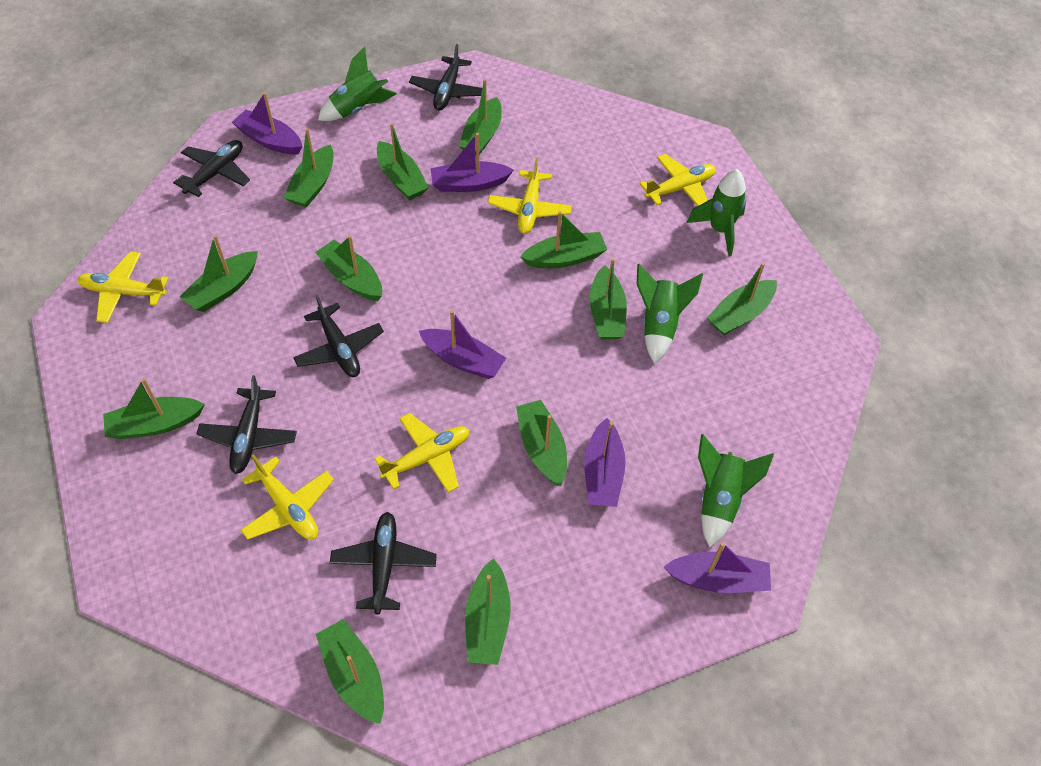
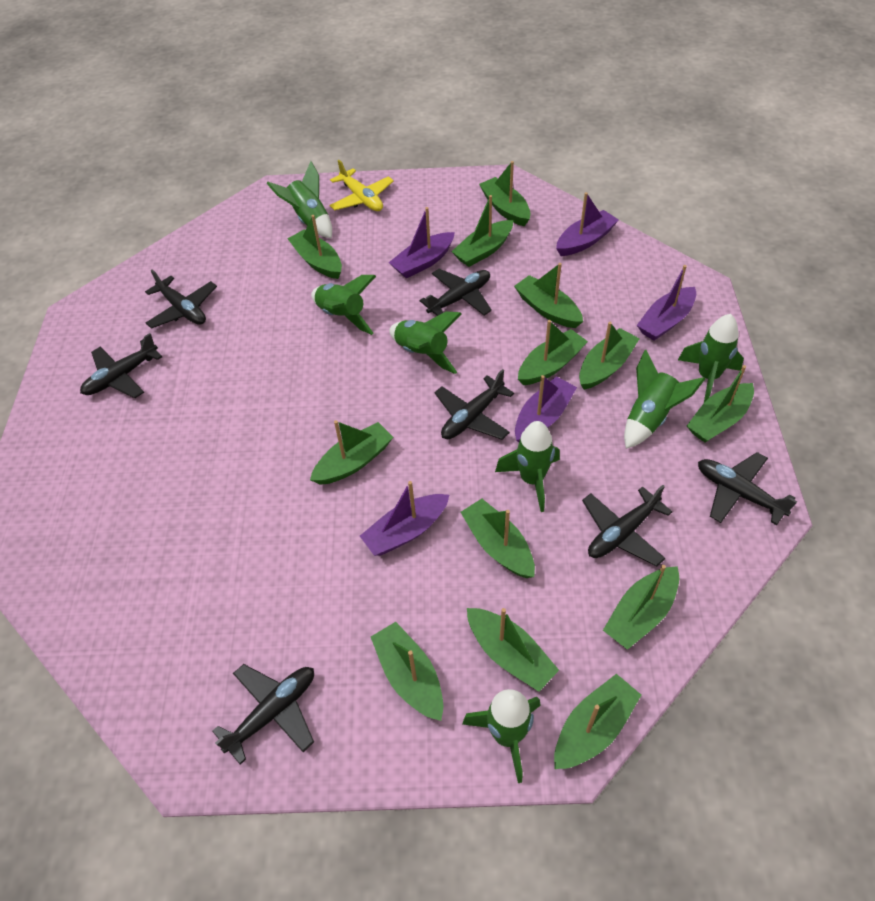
black plane: 5 -> 7
green boat: 12 -> 13
green rocket: 4 -> 7
yellow plane: 5 -> 1

